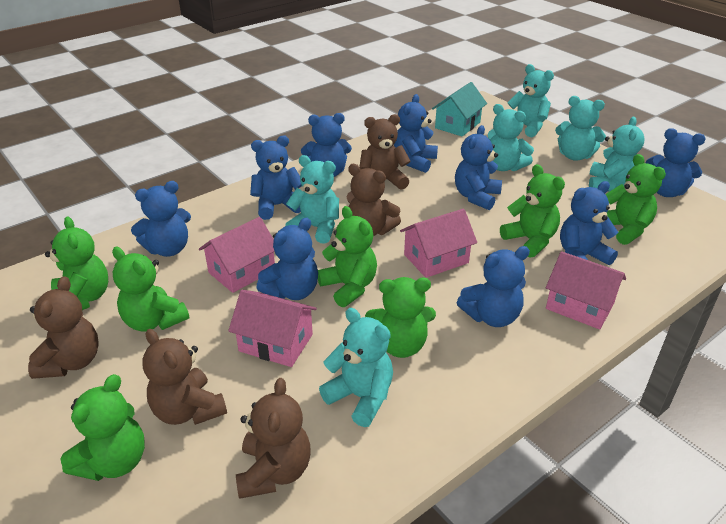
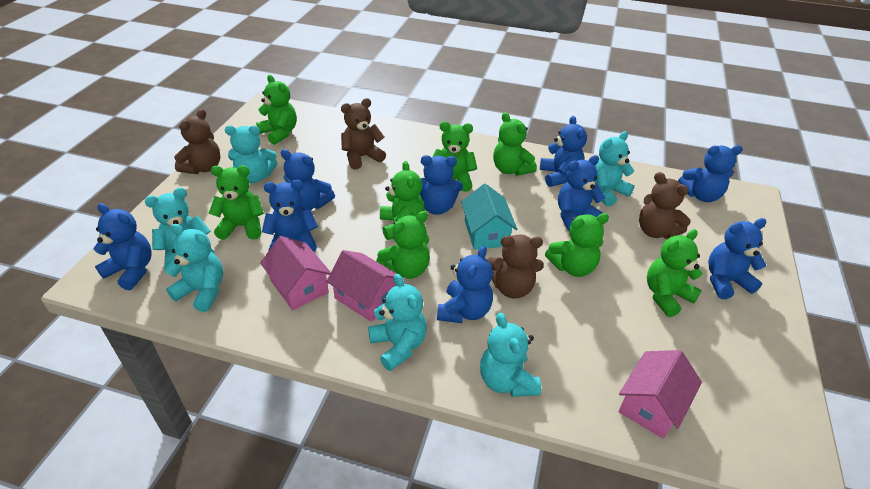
brown teddy bear: 5 -> 4
green teddy bear: 7 -> 8
pink house: 4 -> 3

